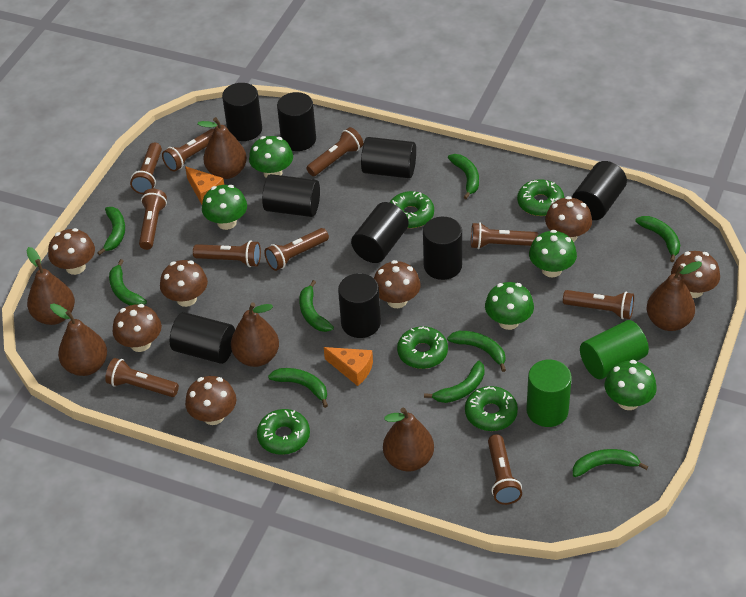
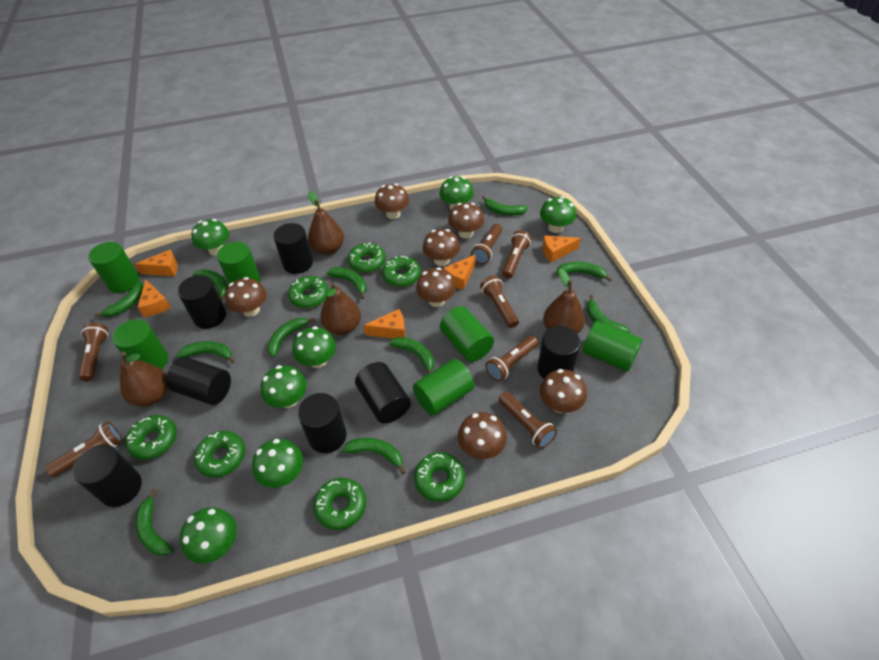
black cylinder: 9 -> 7
brown flashlight: 10 -> 7
brown pear: 6 -> 4
green banana: 9 -> 11
green cylinder: 2 -> 6
green donut: 5 -> 7
green mushroom: 5 -> 7
orange cheese: 2 -> 5

